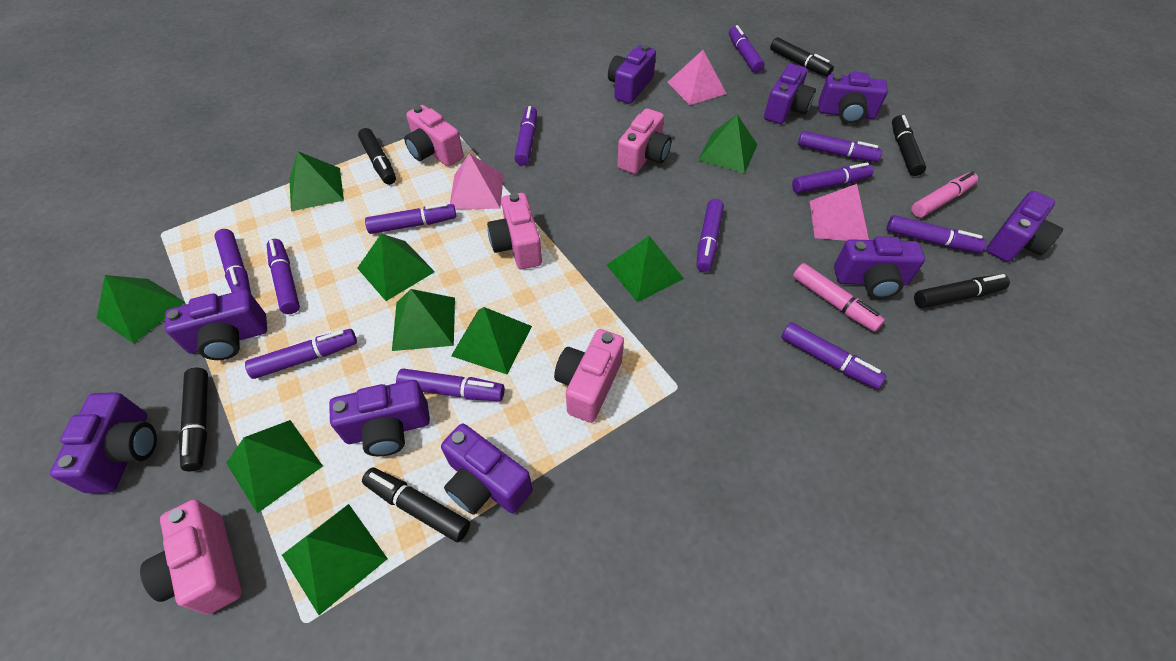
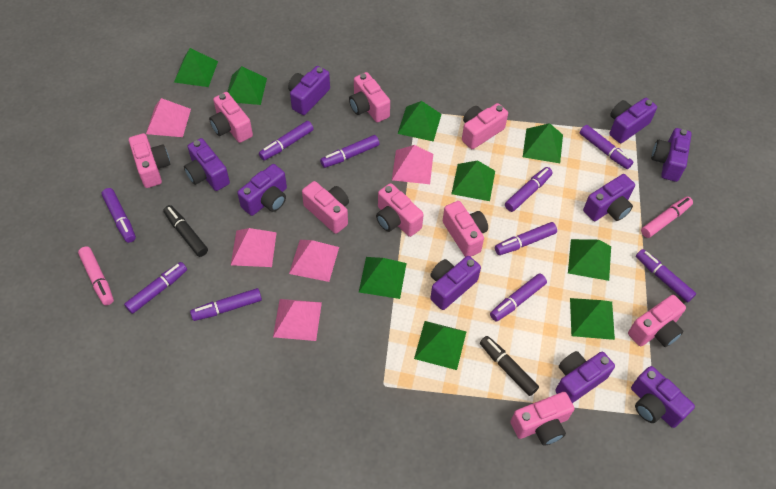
black marker: 6 -> 2
pink camera: 5 -> 9
pink pyramid: 3 -> 5
purple marker: 12 -> 10

